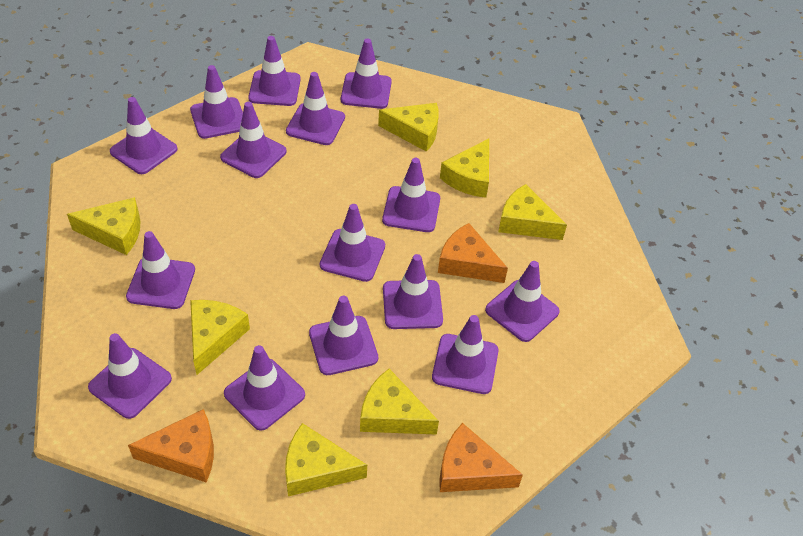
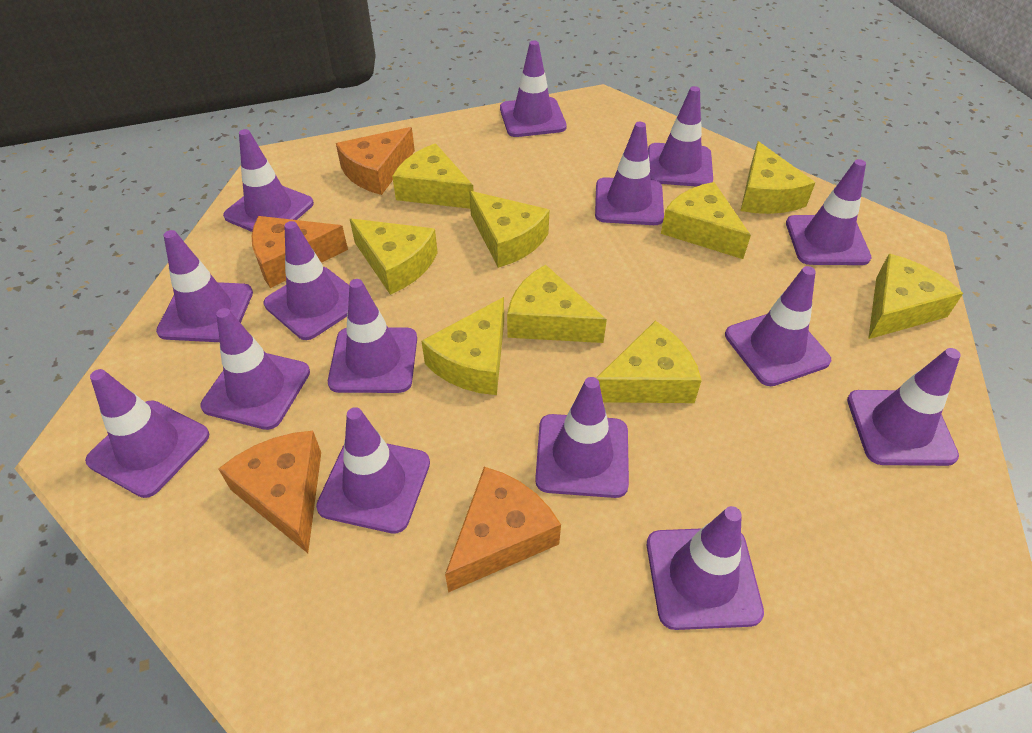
orange cheese: 3 -> 4
yellow cheese: 7 -> 9

